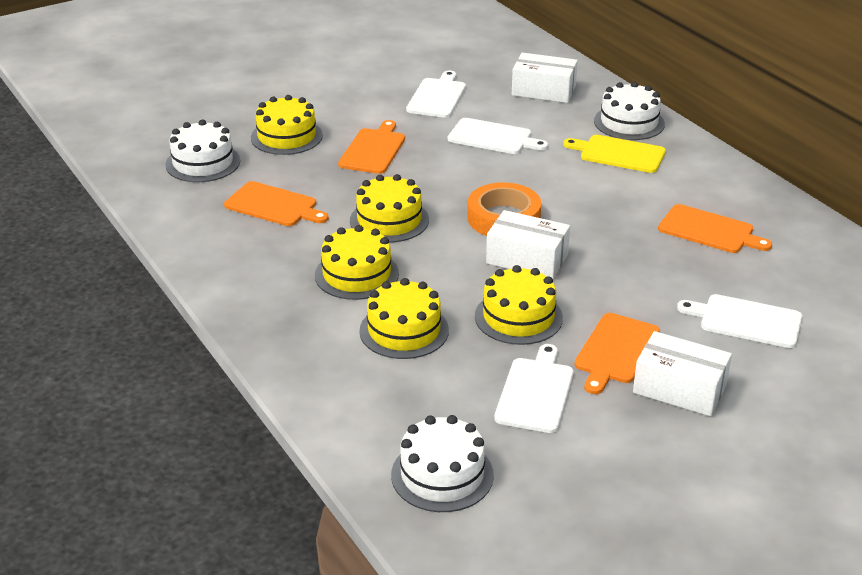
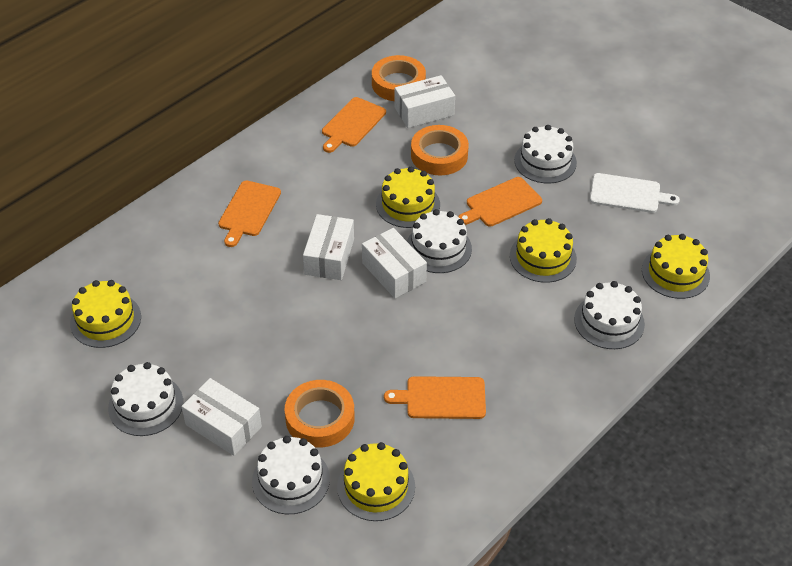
orange tape: 1 -> 3
white box: 3 -> 4
white cake: 3 -> 5
white cutting board: 4 -> 1
yellow cutting board: 1 -> 0

